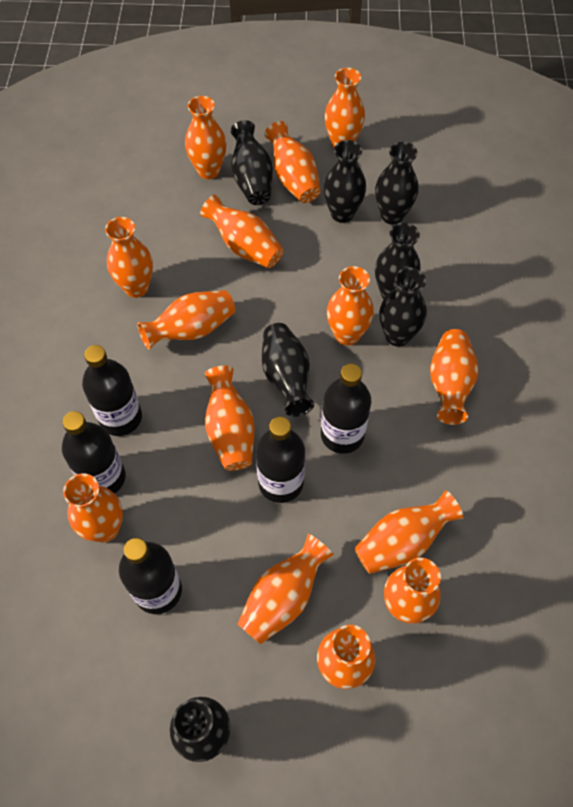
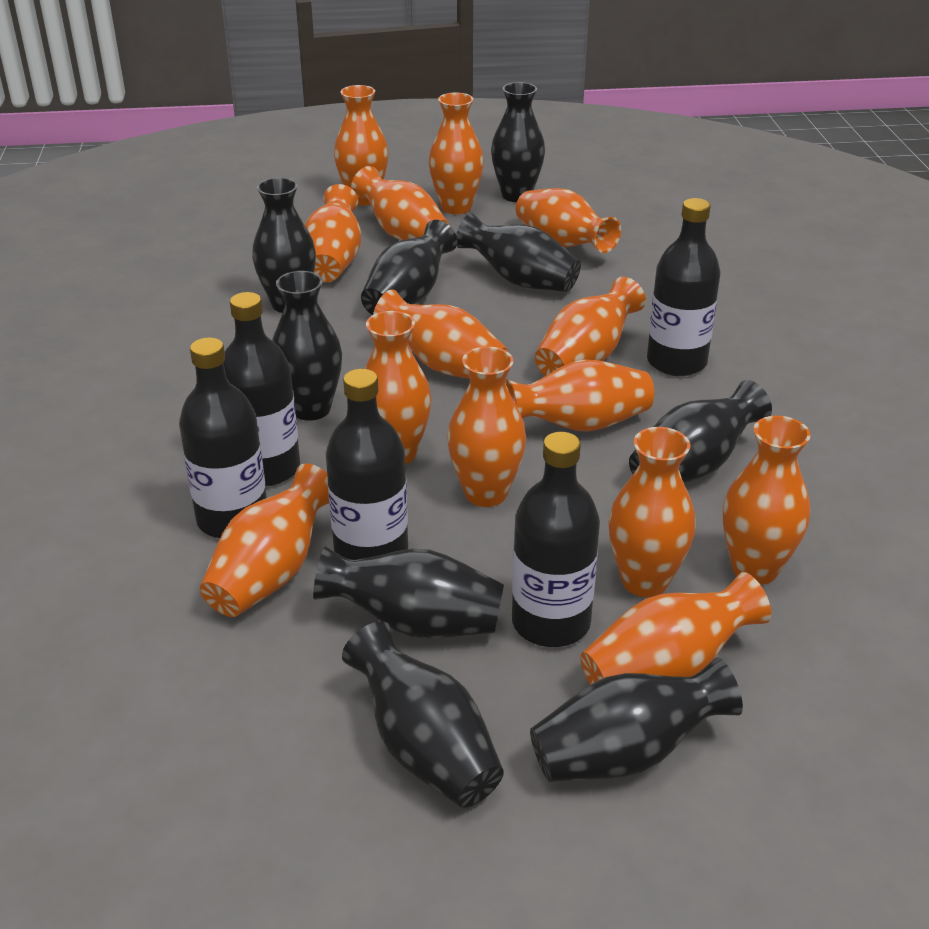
black vase: 7 -> 9

